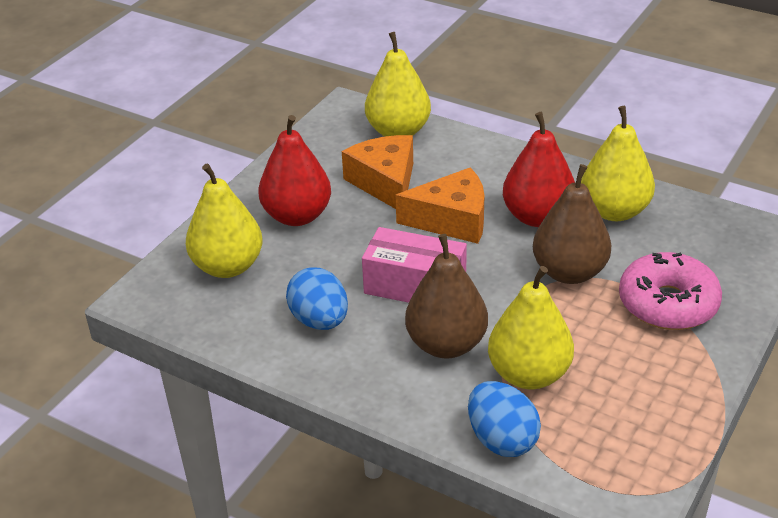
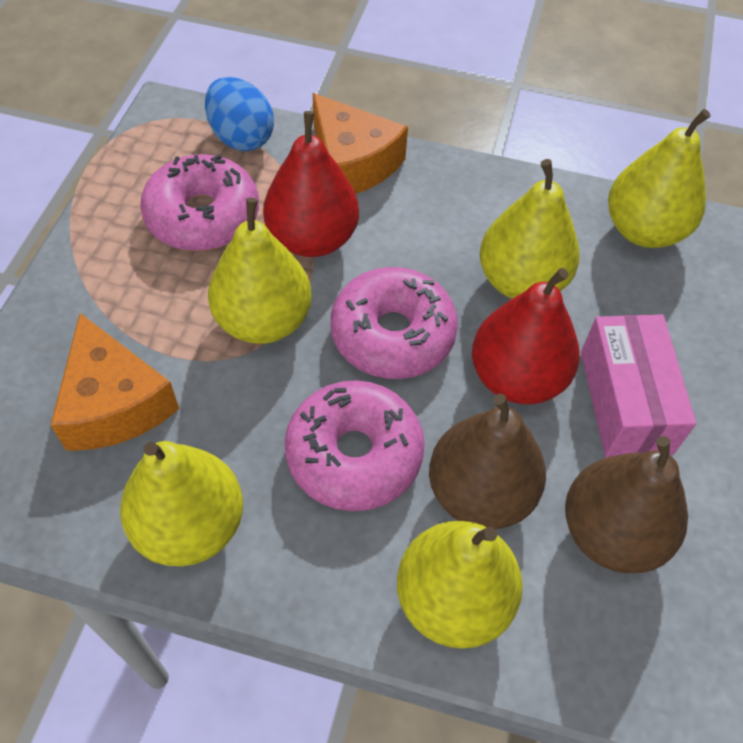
blue egg: 2 -> 1
pink donut: 1 -> 3
yellow pear: 4 -> 5

